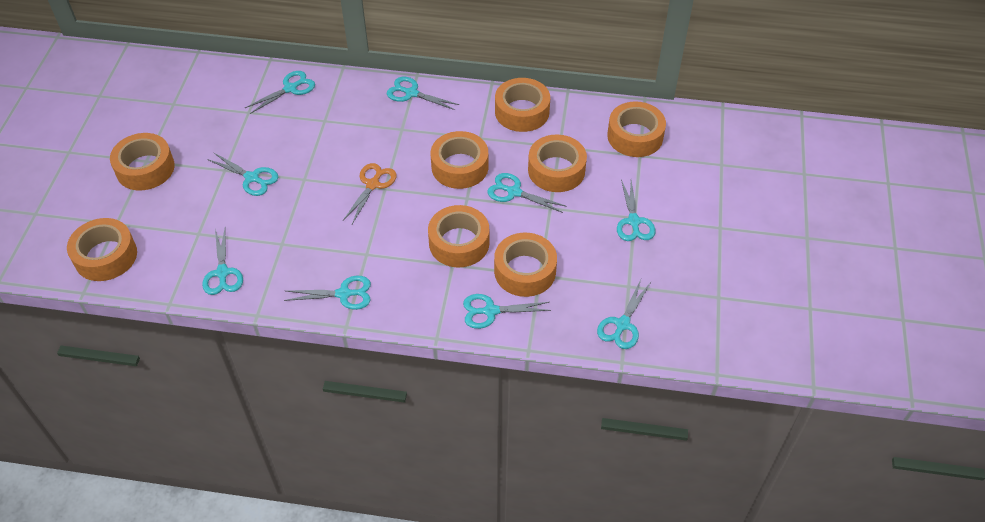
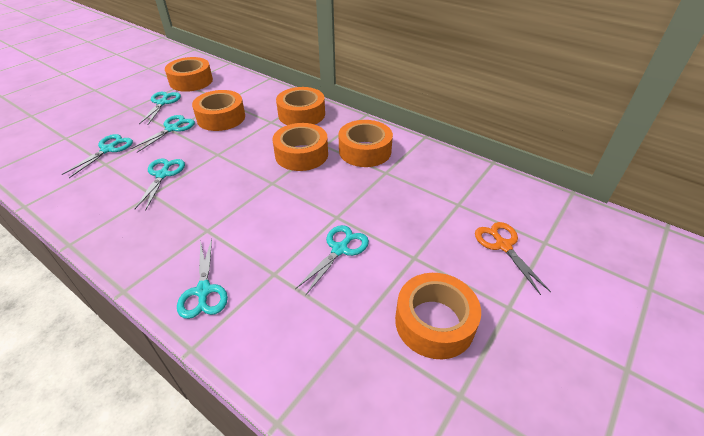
orange tape: 8 -> 6
turquoise scissors: 9 -> 6

